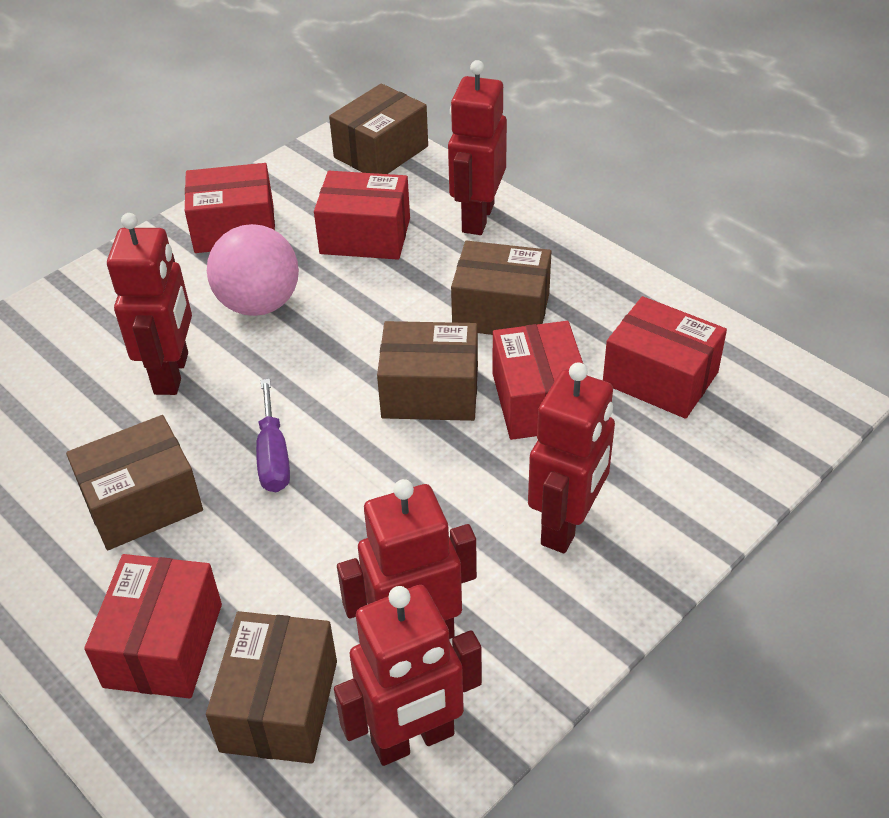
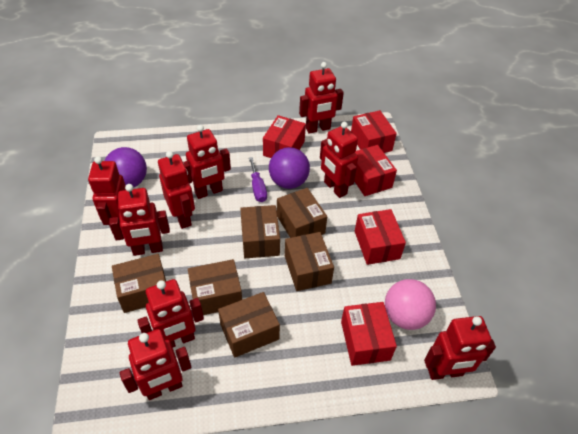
brown box: 5 -> 6
purple ball: 0 -> 2
red robot: 5 -> 9

